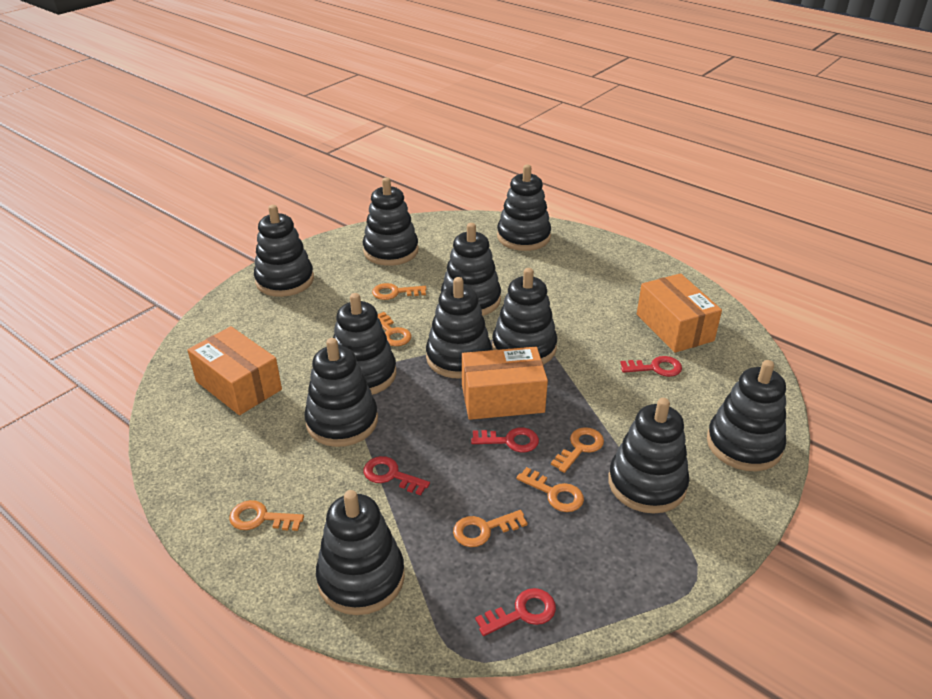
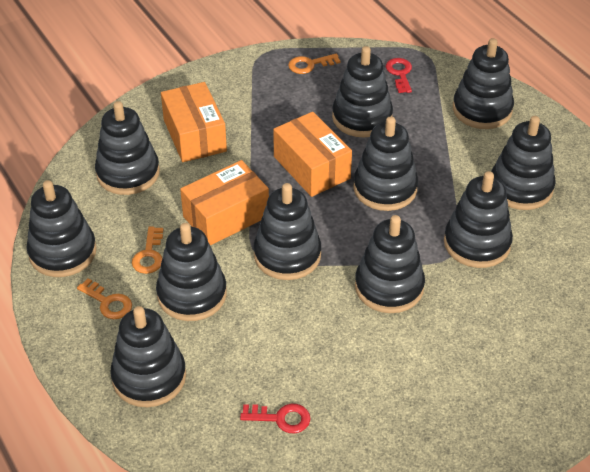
orange key: 6 -> 3
red key: 4 -> 2

